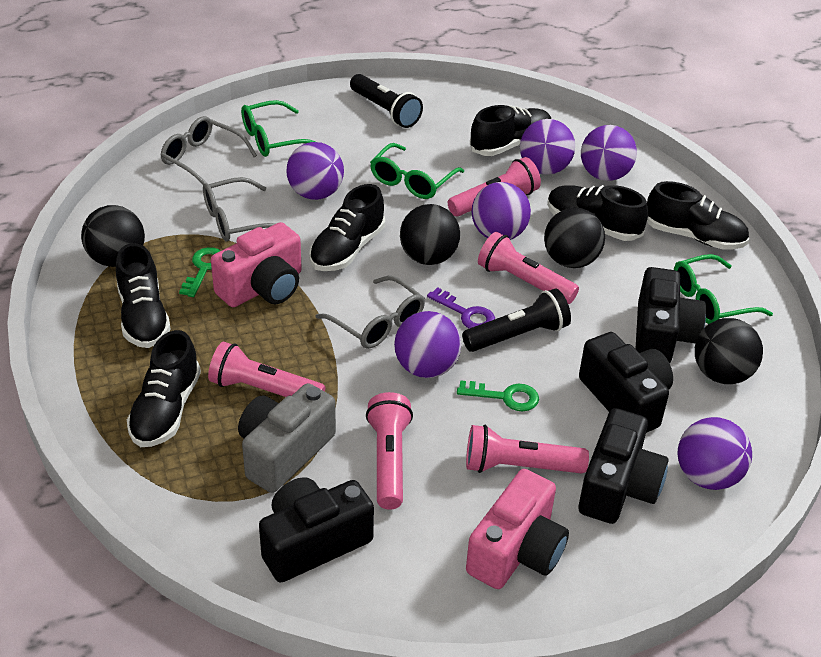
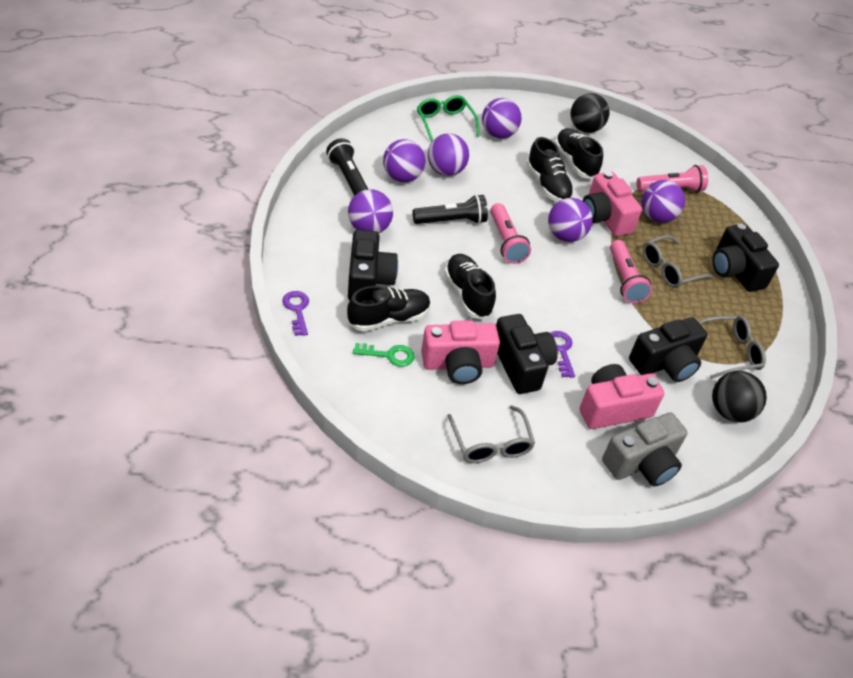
black ball: 4 -> 2
black shoe: 6 -> 4
green glasses: 3 -> 1
green key: 2 -> 1
pink camera: 2 -> 3
pink flashlight: 5 -> 3
purple key: 1 -> 2

